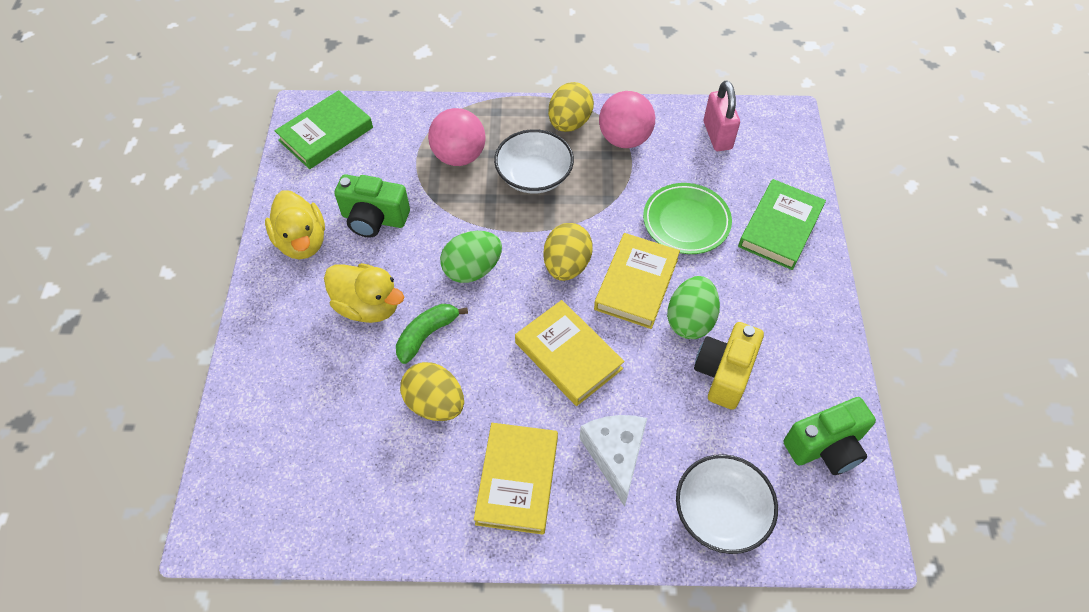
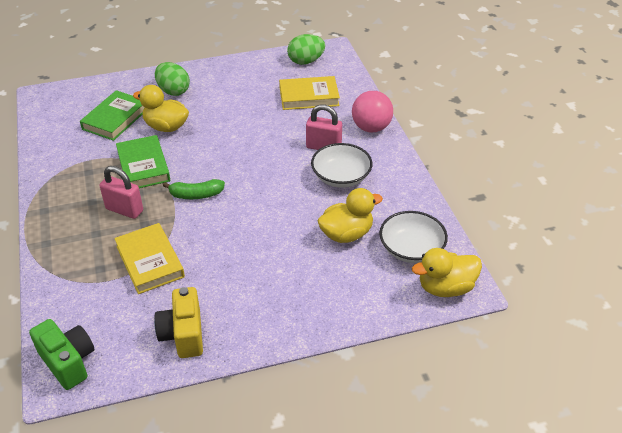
green camera: 2 -> 1
green plate: 1 -> 0
pink ball: 2 -> 1
pink padlock: 1 -> 2
white cheese: 1 -> 0
yellow book: 3 -> 2
yellow duck: 2 -> 3
yellow egg: 3 -> 0

